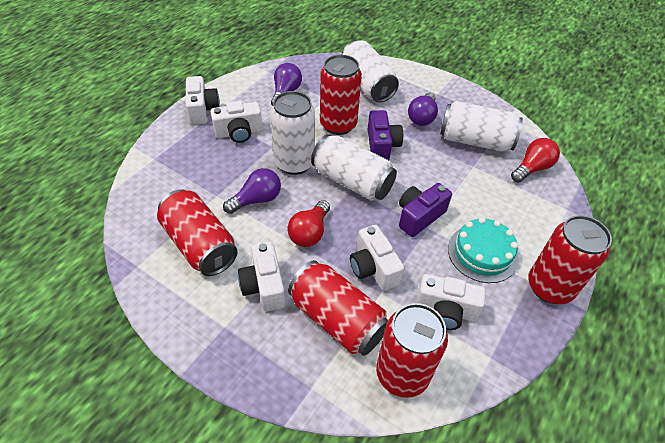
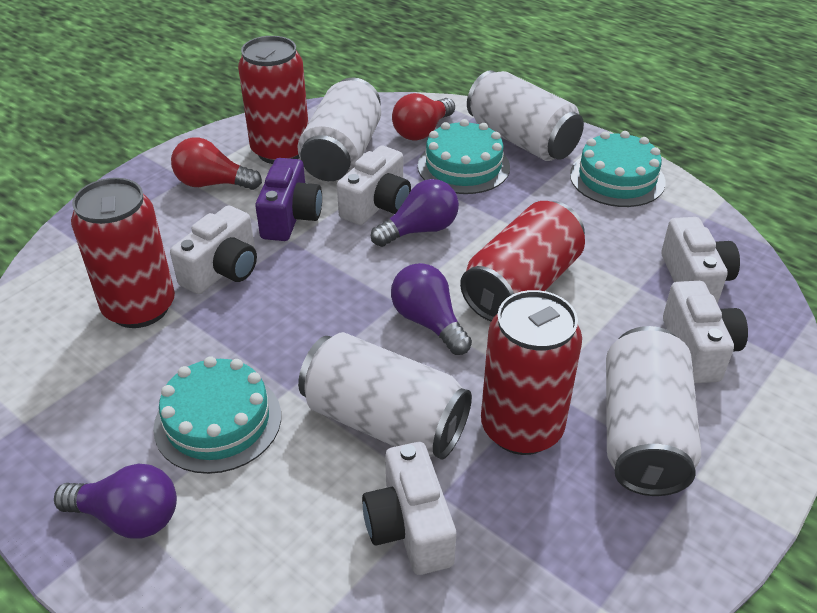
purple camera: 2 -> 1
red can: 5 -> 4
turquoise cake: 1 -> 3

